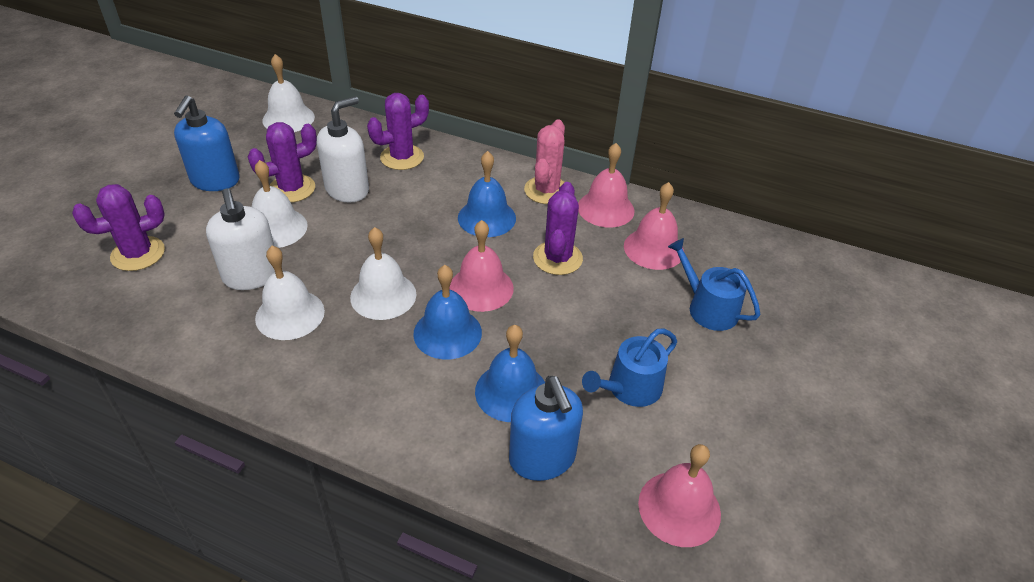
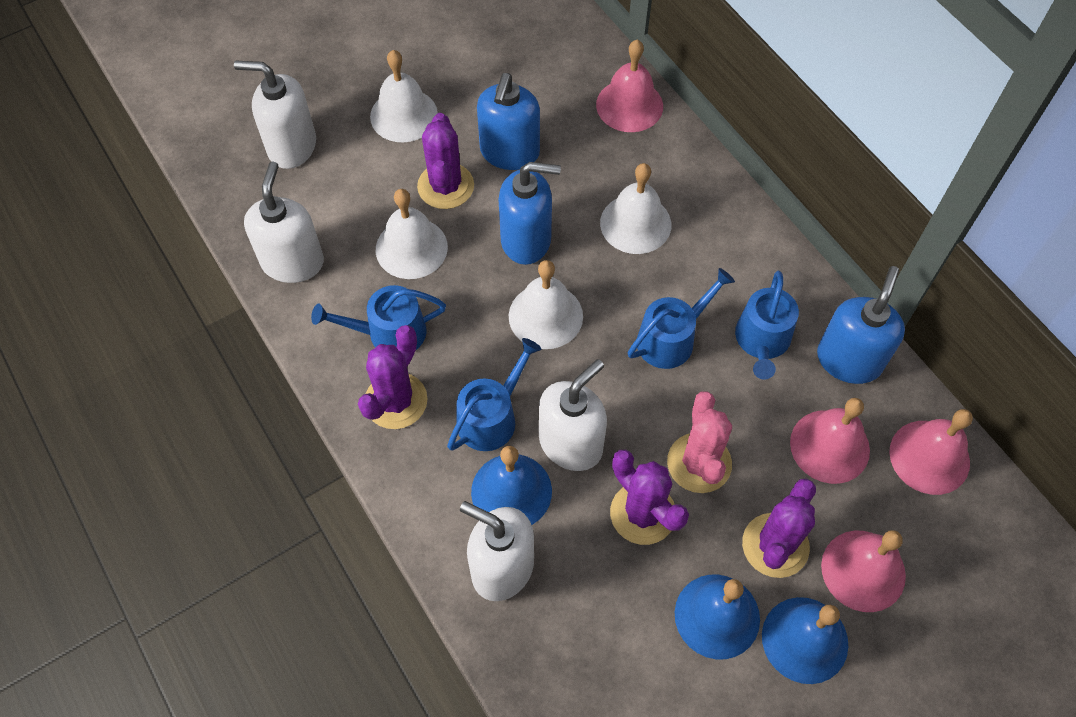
blue soap dispenser: 2 -> 3
blue watering can: 2 -> 4
white soap dispenser: 2 -> 4

